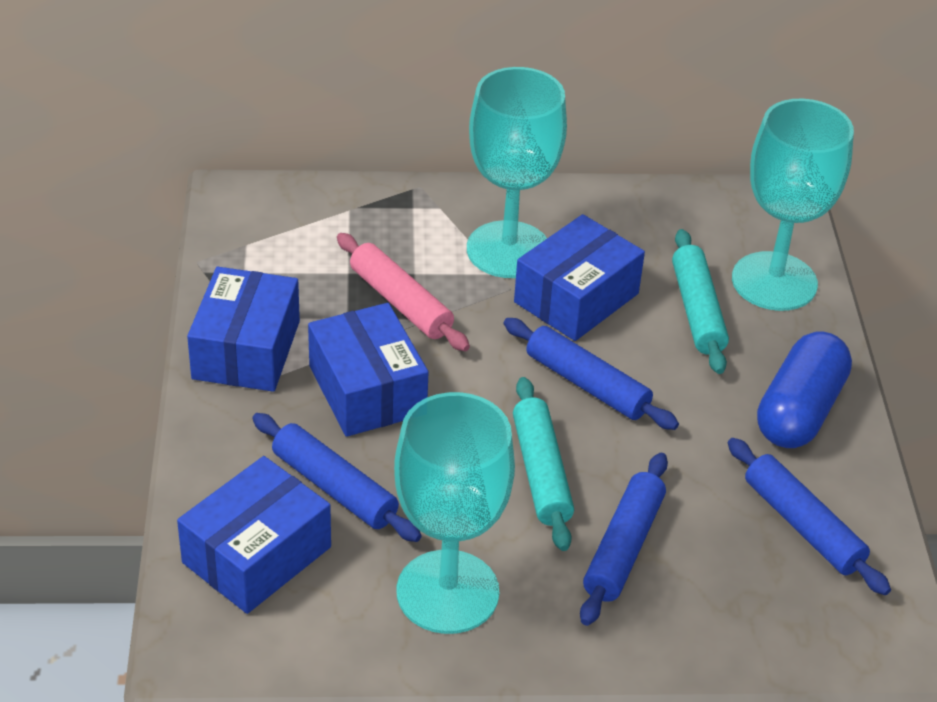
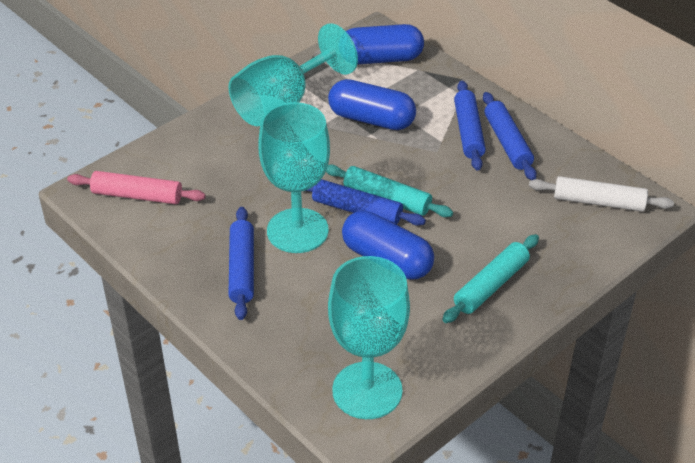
blue box: 4 -> 0
blue capsule: 1 -> 3
white rolling pin: 0 -> 1

